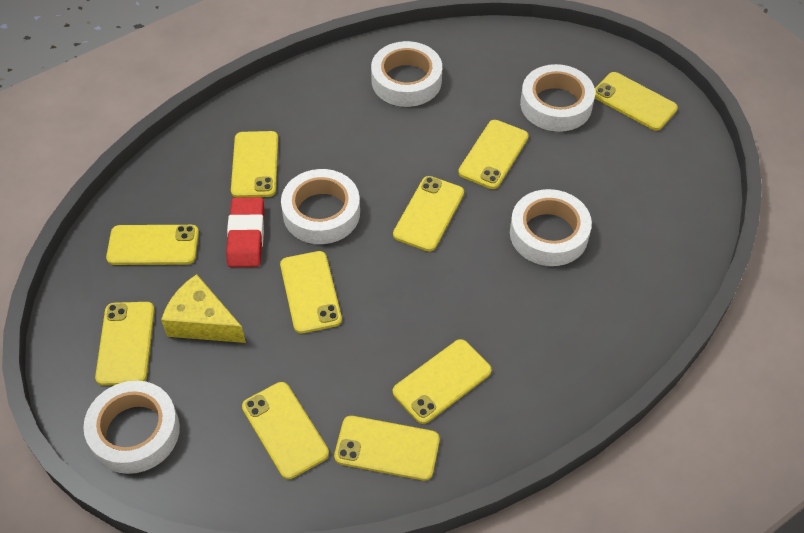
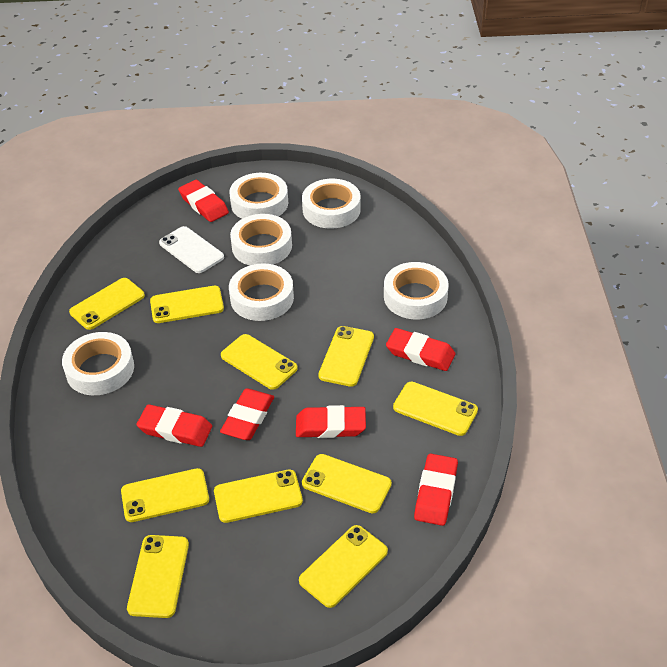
red eraser: 1 -> 6
white phone: 0 -> 1
white tape: 5 -> 6
yellow cheese: 1 -> 0

